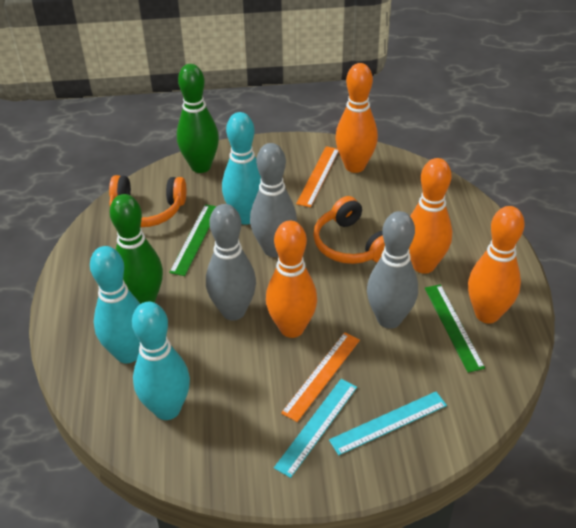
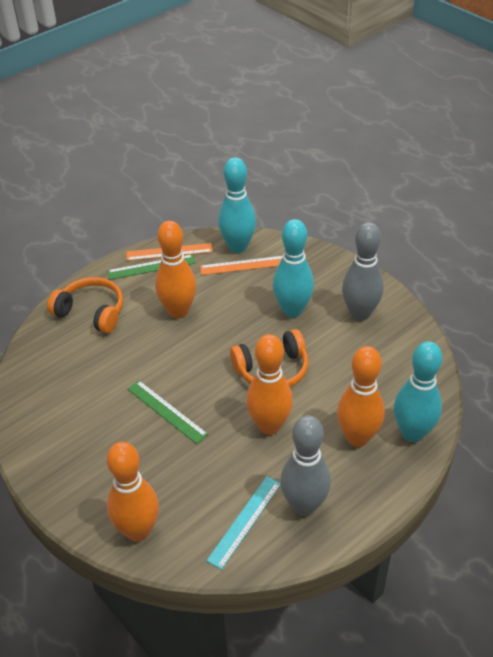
green bowling pin: 2 -> 0
grey bowling pin: 3 -> 2
turquoise ruler: 2 -> 1

